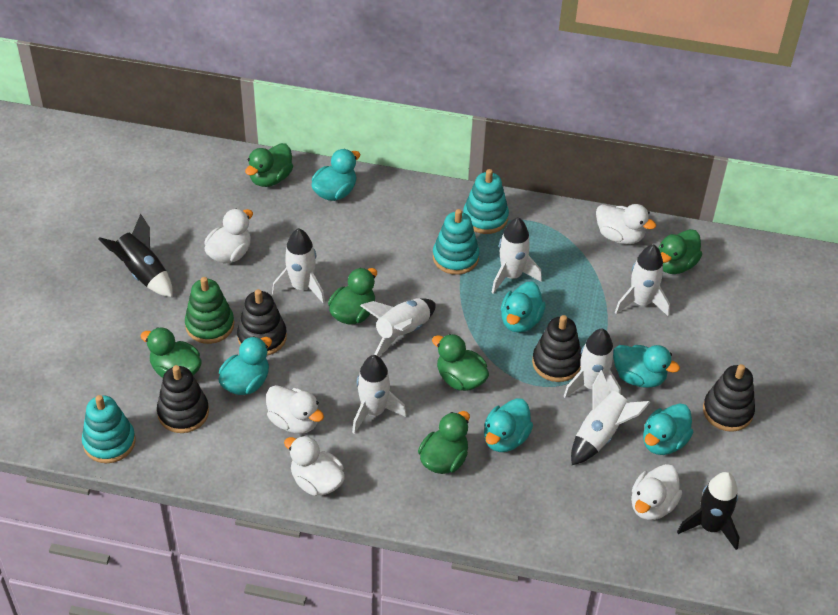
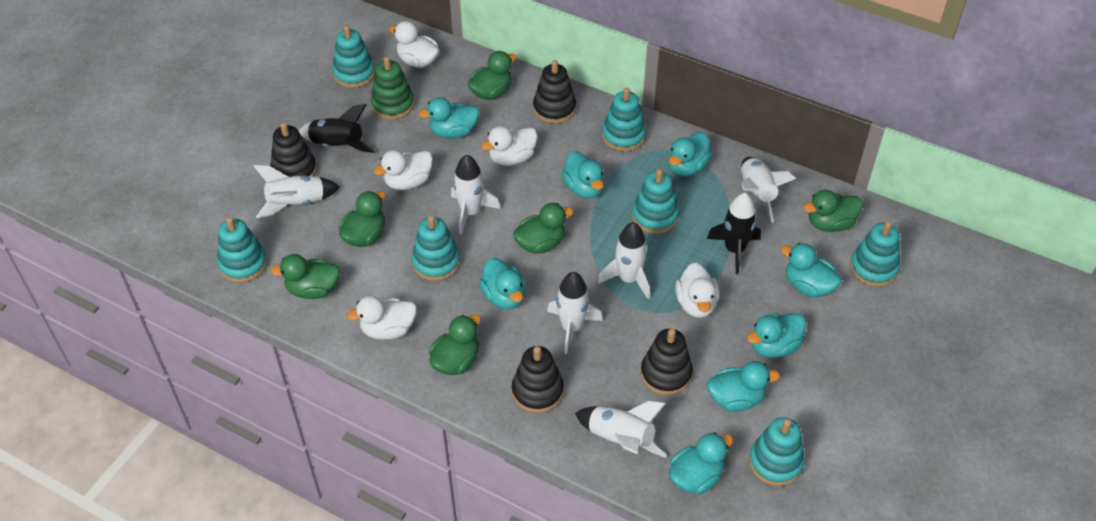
turquoise duck: 6 -> 8
turquoise stacking toy: 3 -> 7
white rocket: 7 -> 6

